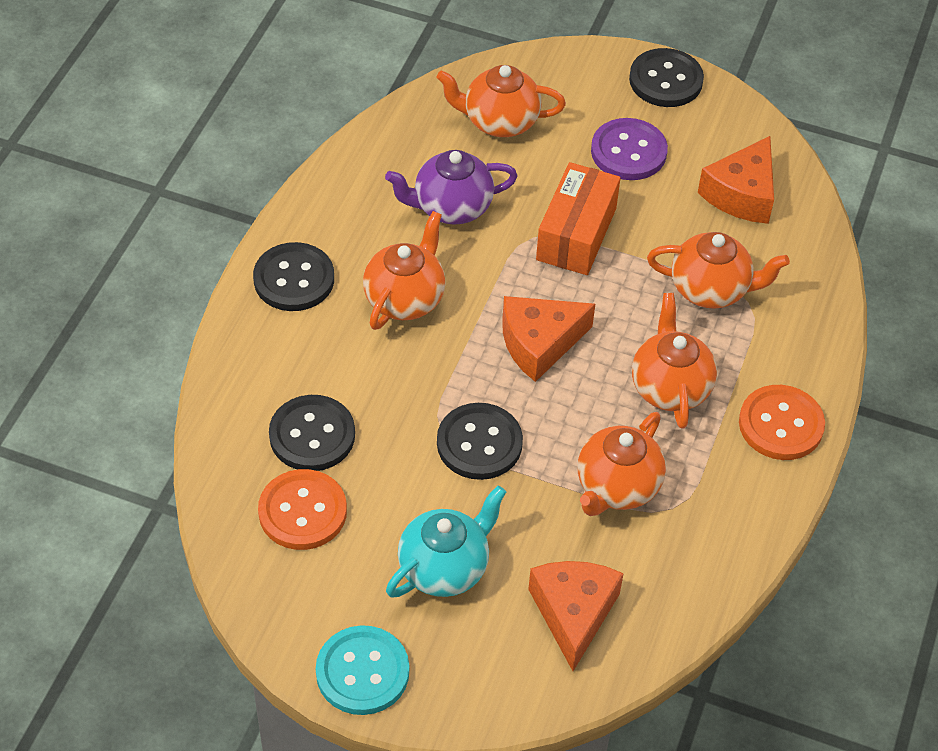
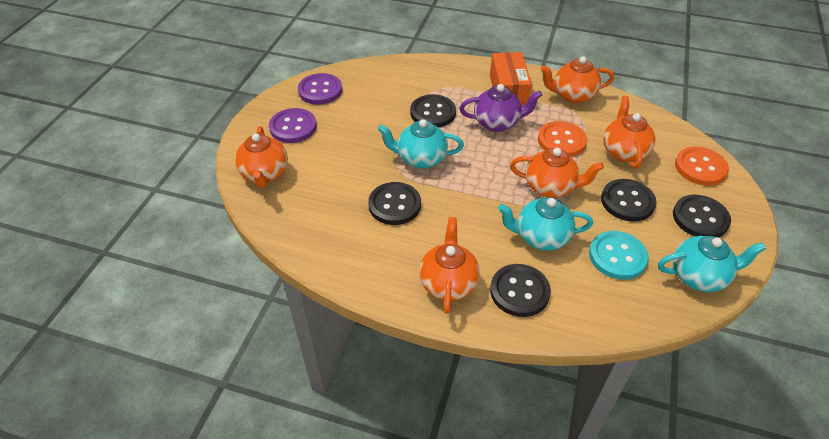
black button: 4 -> 5
orange cheese: 3 -> 0
purple button: 1 -> 2
turquoise teapot: 1 -> 3

